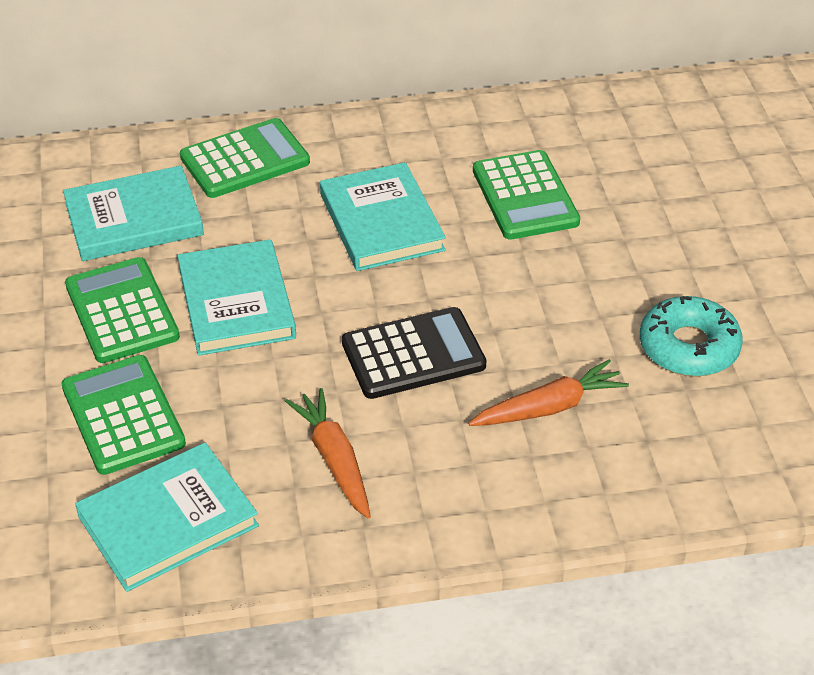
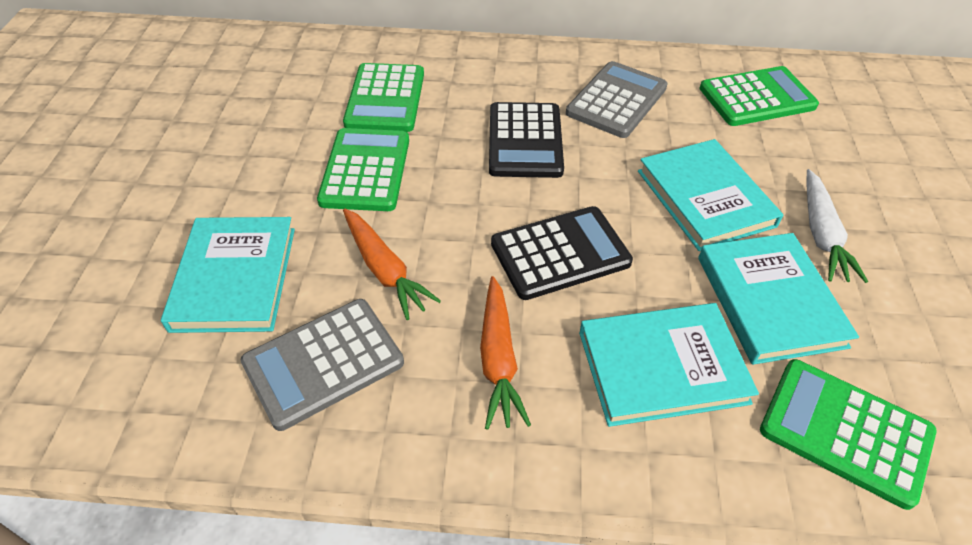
black calculator: 1 -> 2
grey calculator: 0 -> 2
turquoise donut: 1 -> 0
white carrot: 0 -> 1

